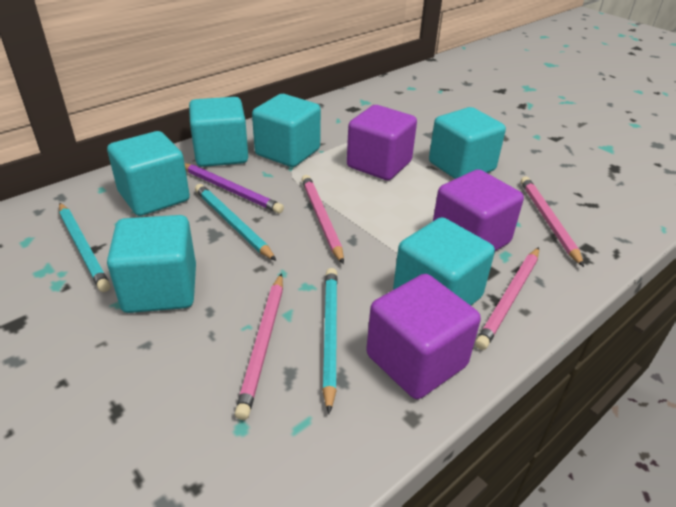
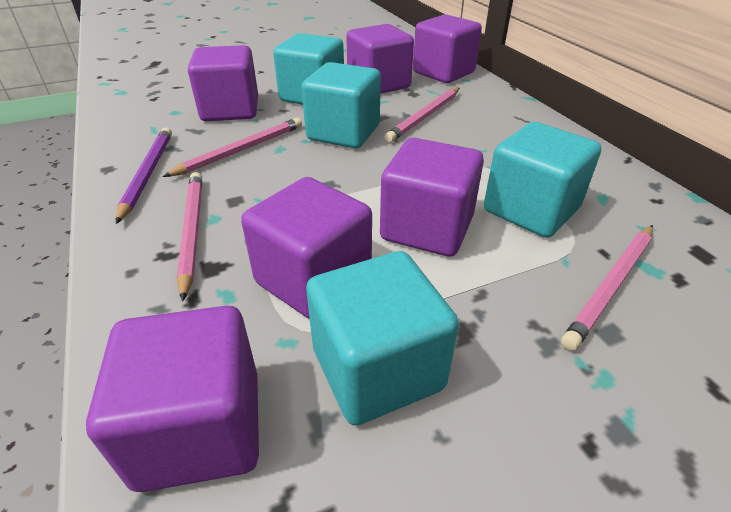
purple cube: 3 -> 6
turquoise cube: 6 -> 4
turquoise pencil: 3 -> 0

